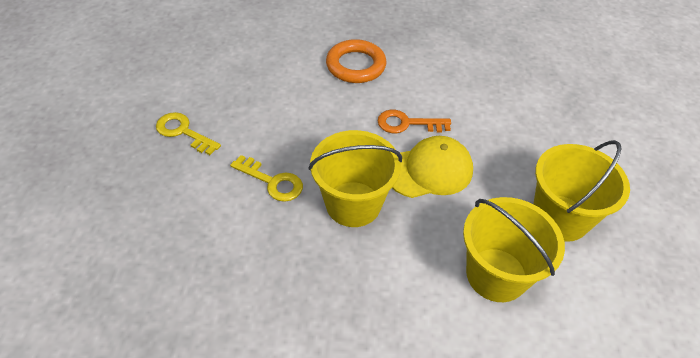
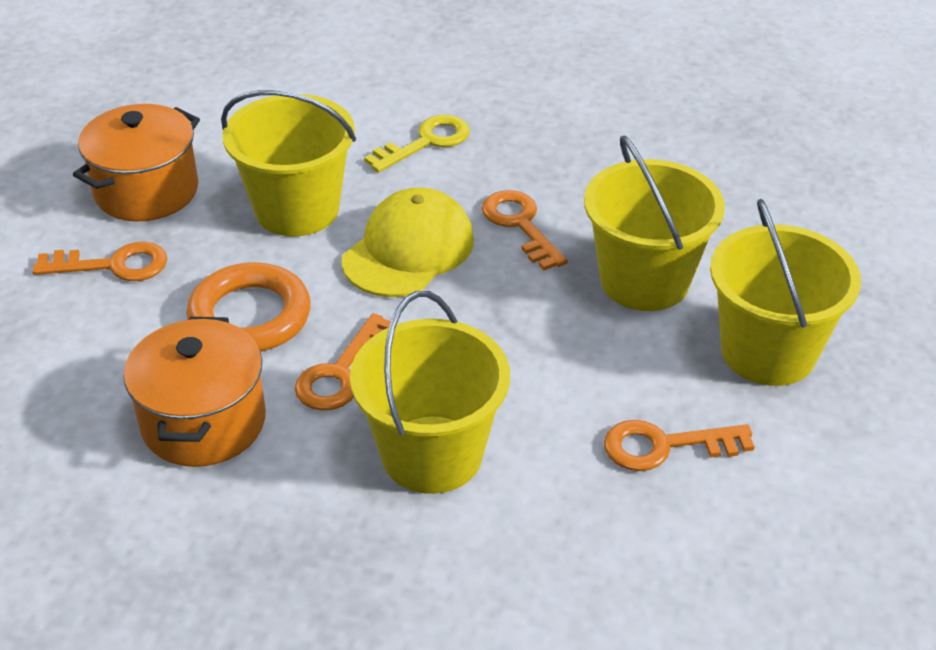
orange key: 1 -> 4
orange pot: 0 -> 2
yellow bucket: 3 -> 4
yellow key: 2 -> 1

